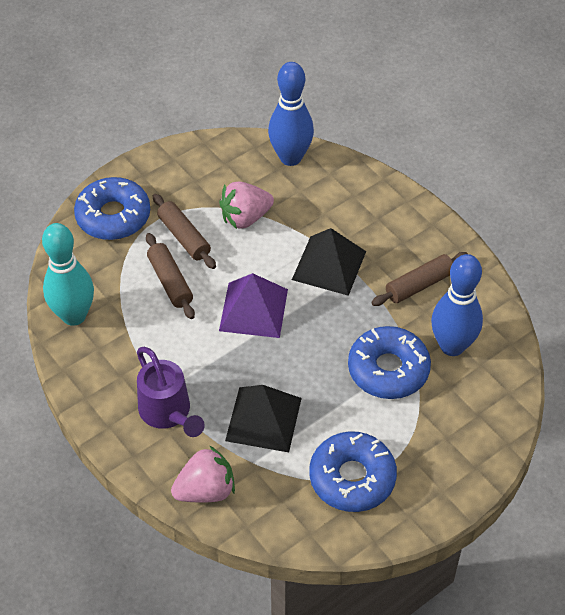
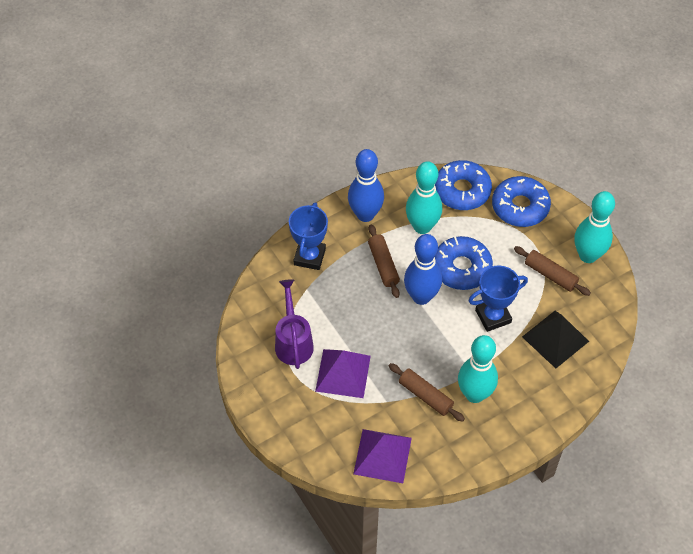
black pyramid: 2 -> 1
blue trophy: 0 -> 2
pink strawberry: 2 -> 0
purple pyramid: 1 -> 2
turquoise bowling pin: 1 -> 3

